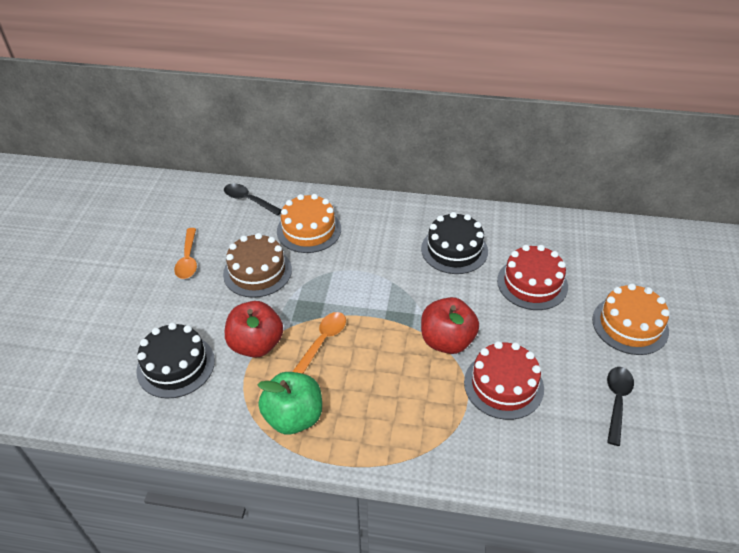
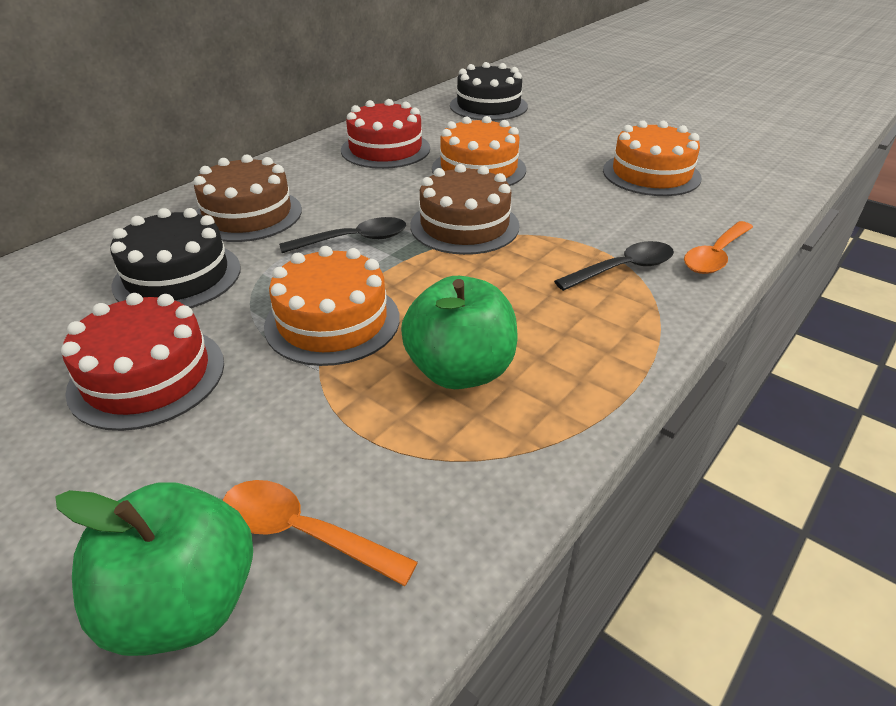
brown cake: 1 -> 2
green apple: 1 -> 2
orange cake: 2 -> 3
red apple: 2 -> 0

